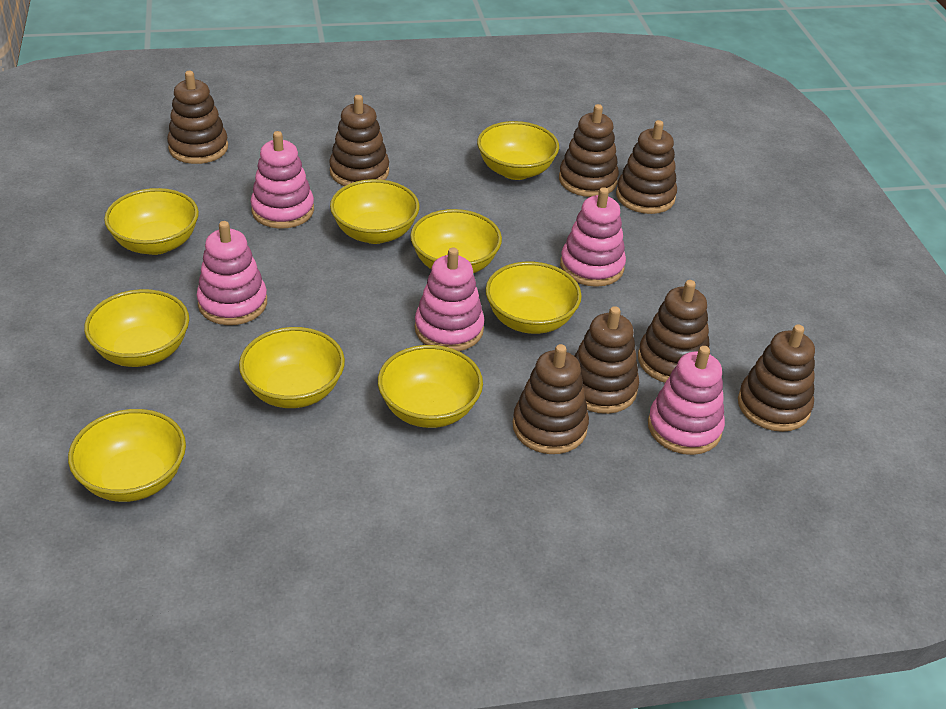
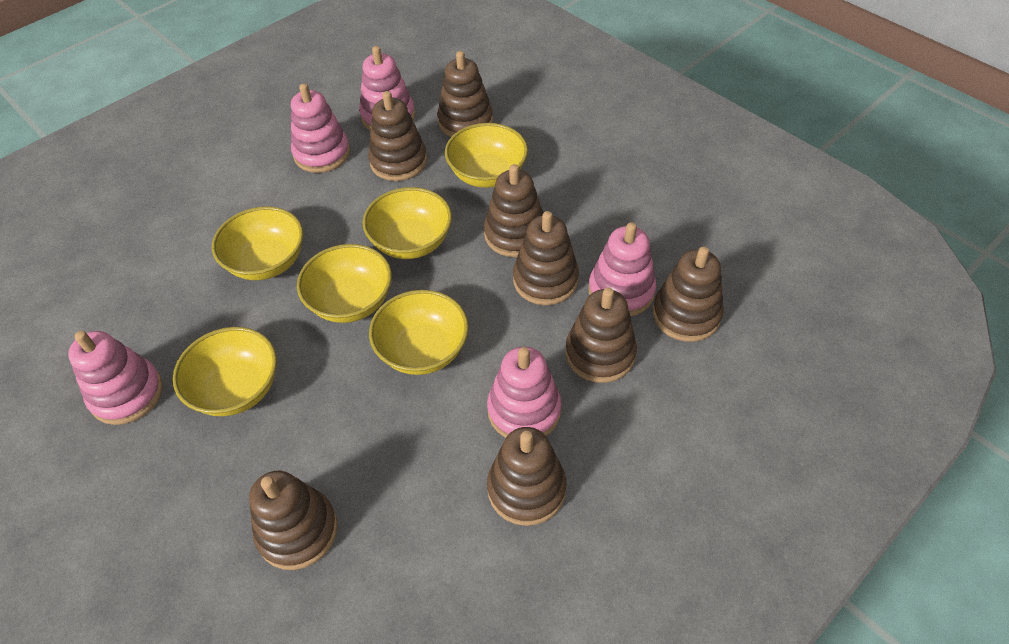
yellow bowl: 9 -> 6

